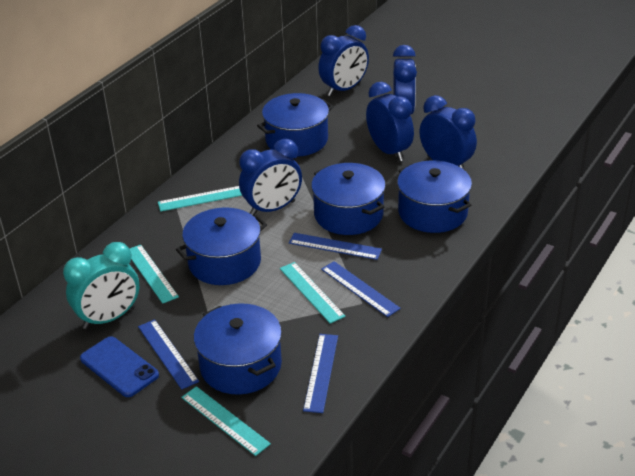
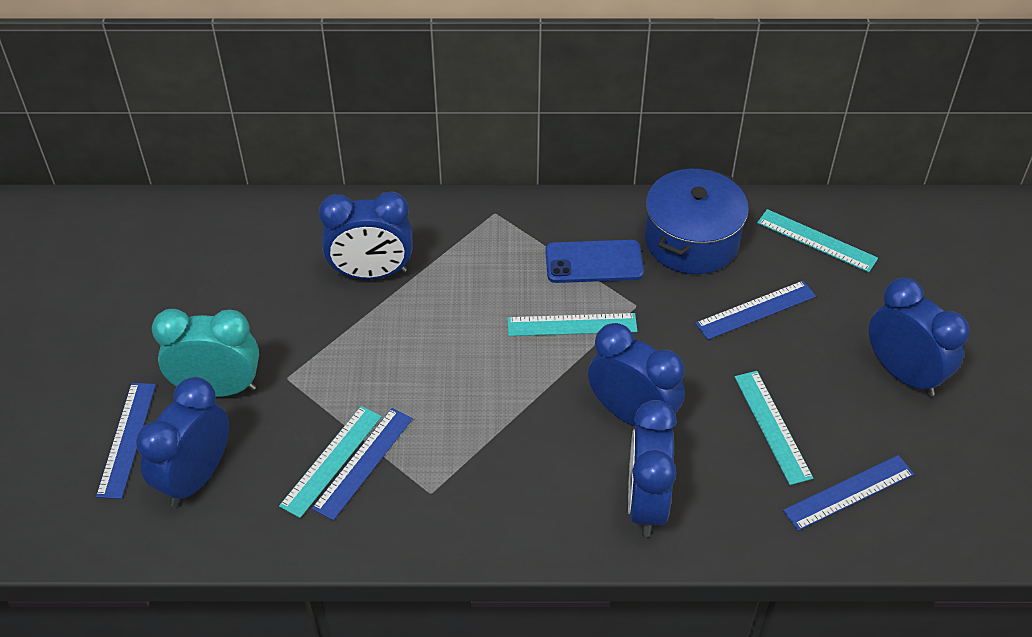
blue pot: 5 -> 1

